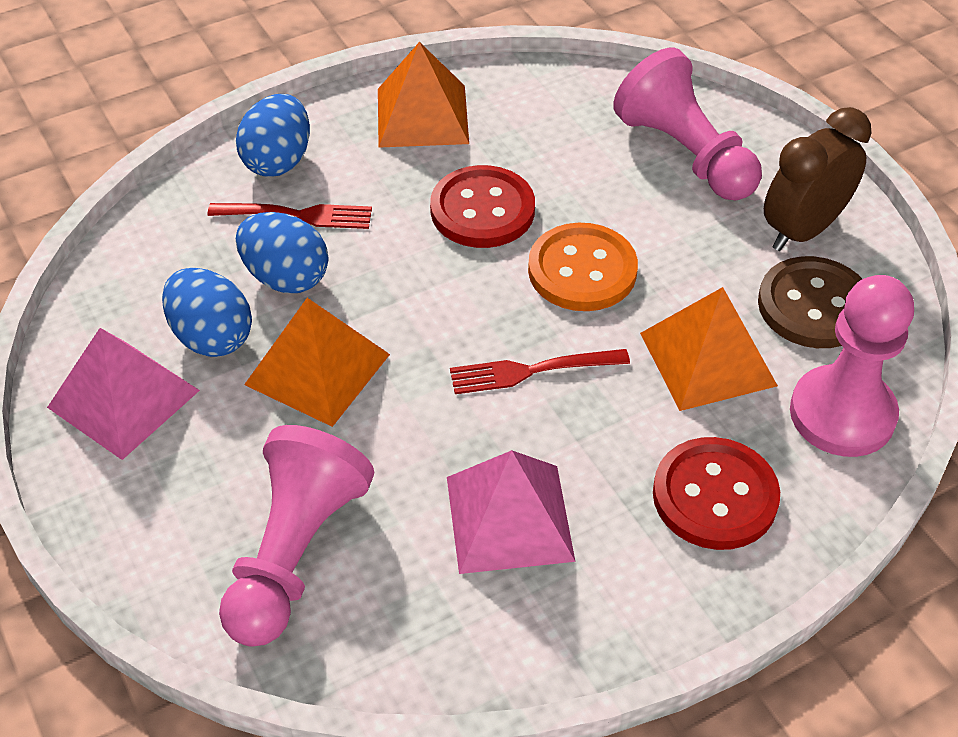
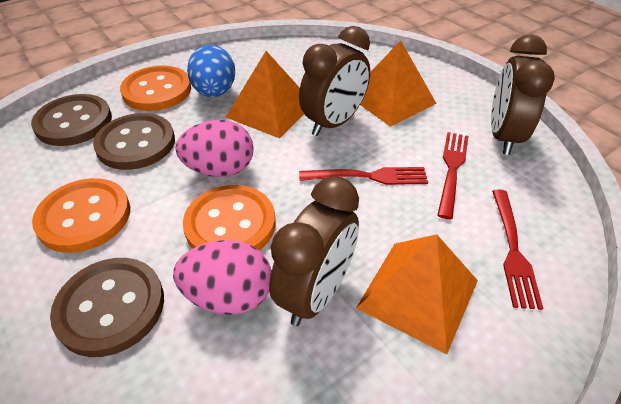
blue egg: 3 -> 1
brown button: 1 -> 3
brown clock: 1 -> 3
orange button: 1 -> 3
pink egg: 0 -> 2
pink pawn: 3 -> 0
pink pyramid: 2 -> 0
red button: 2 -> 0
red fork: 2 -> 3

